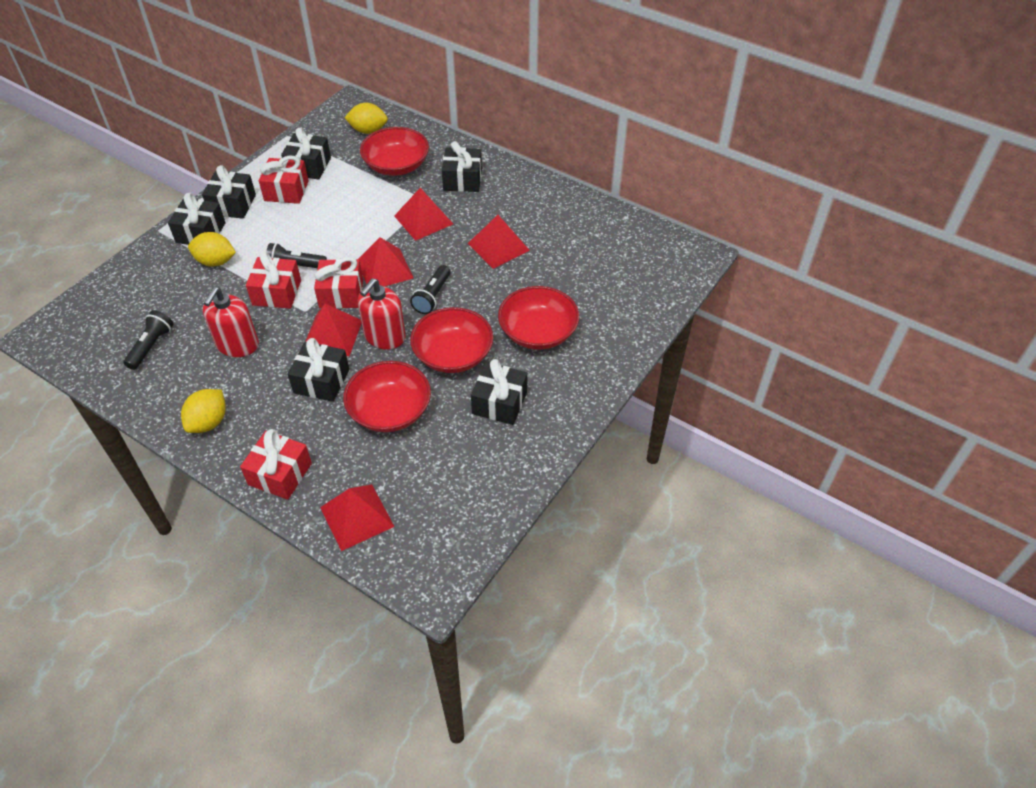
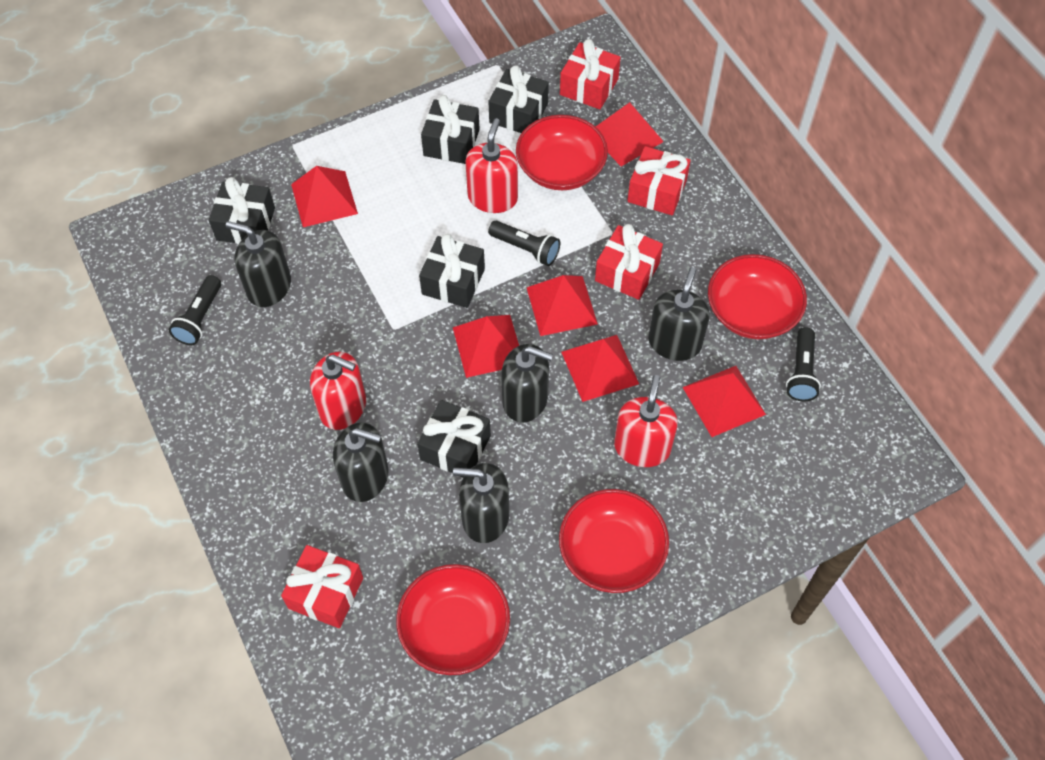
black gift: 6 -> 5
black soap dispenser: 0 -> 5
red pyramid: 5 -> 6
red soap dispenser: 2 -> 3
yellow lemon: 3 -> 0

